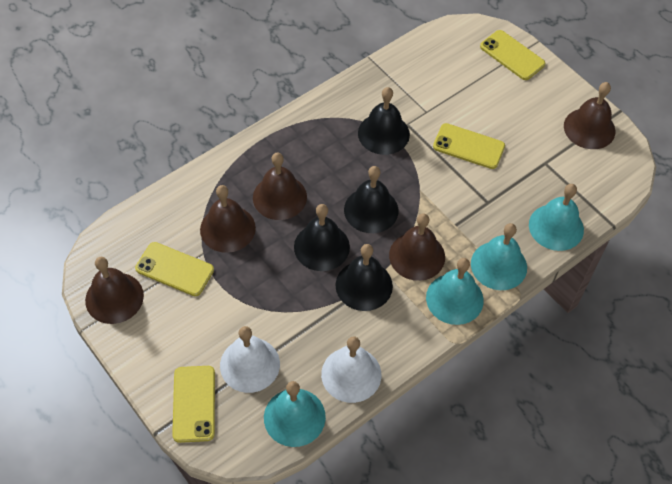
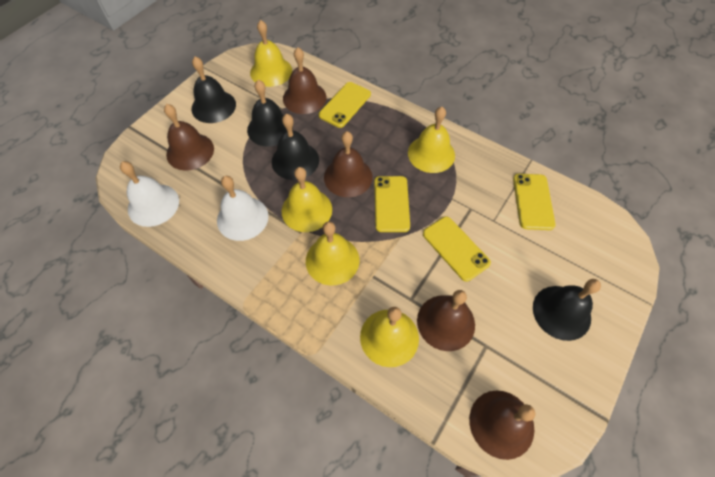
turquoise bell: 4 -> 0
yellow bell: 0 -> 5

